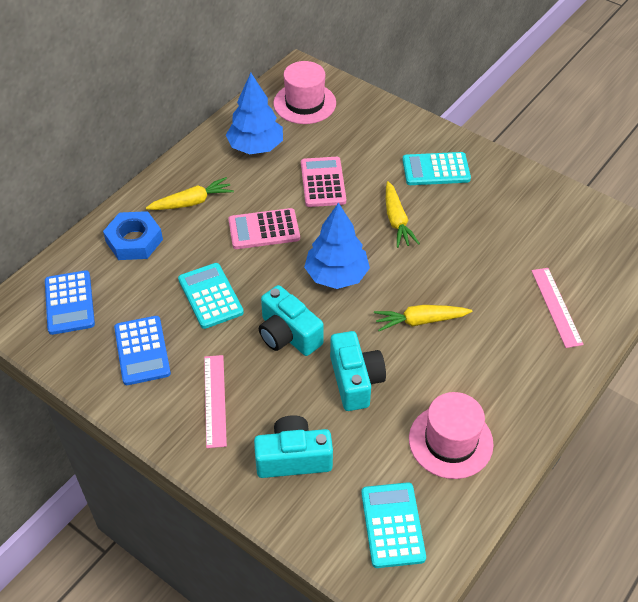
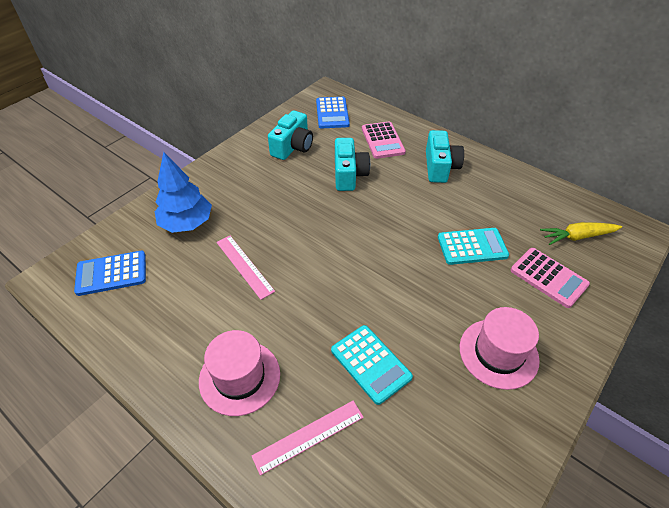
blue nut: 1 -> 0
blue tree: 2 -> 1
turquoise calculator: 3 -> 2
yellow carrot: 3 -> 1

